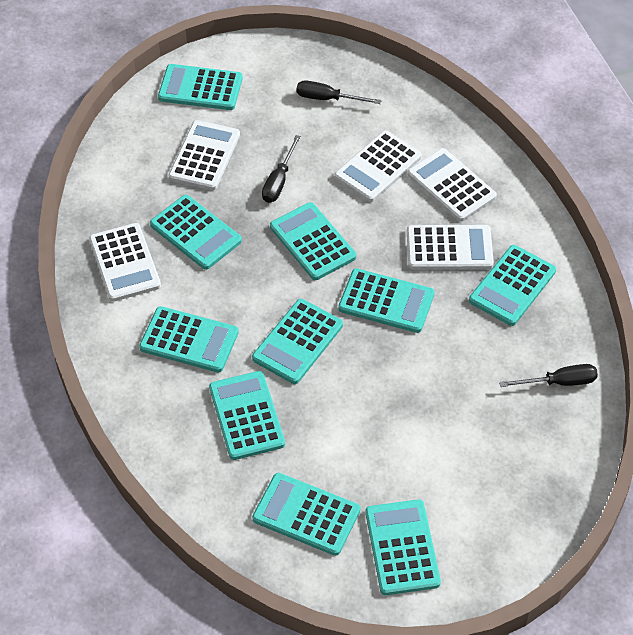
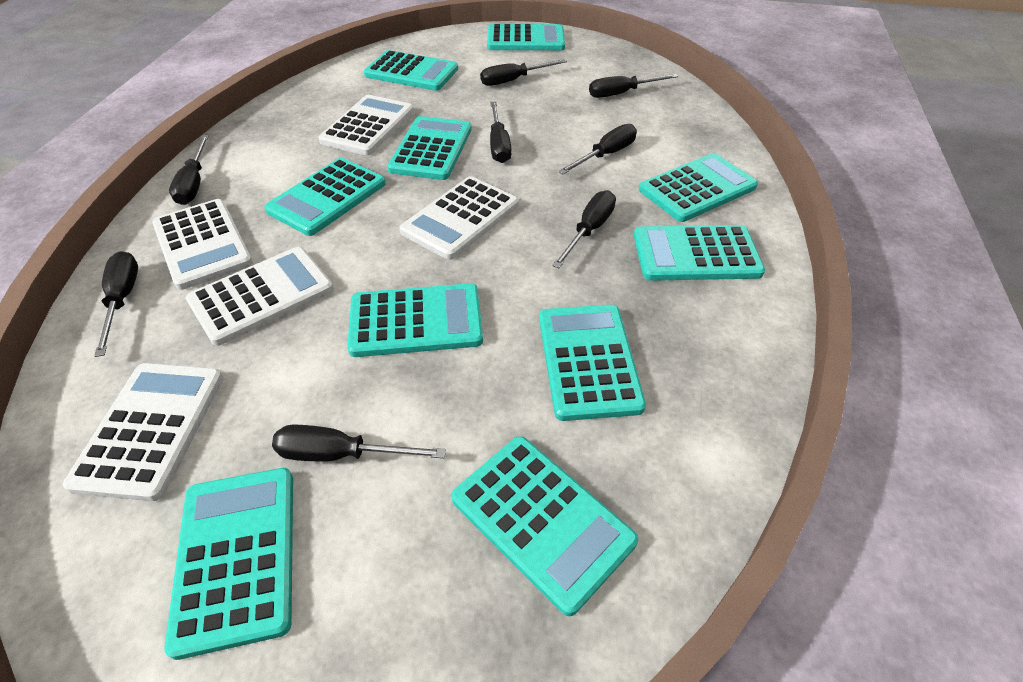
black screwdriver: 3 -> 8

